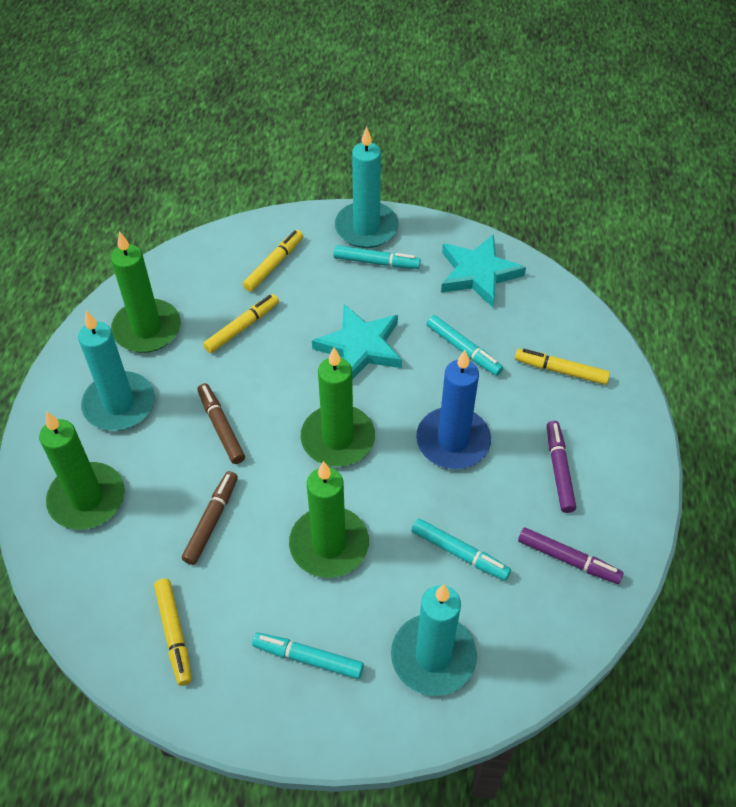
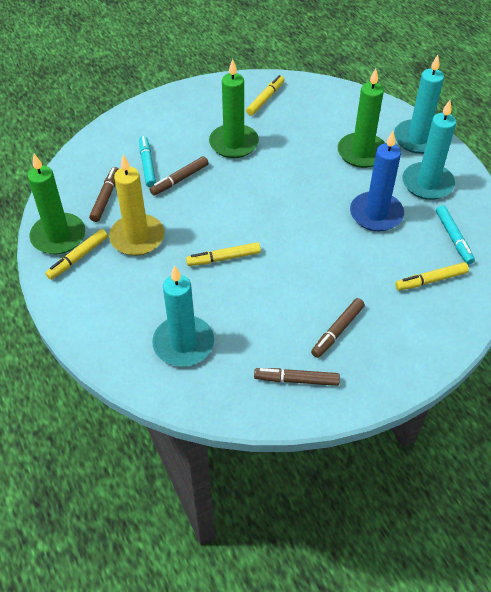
brown marker: 2 -> 4
green candle: 4 -> 3
purple marker: 2 -> 0
turquoise marker: 4 -> 2
turquoise star: 2 -> 0
yellow candle: 0 -> 1

